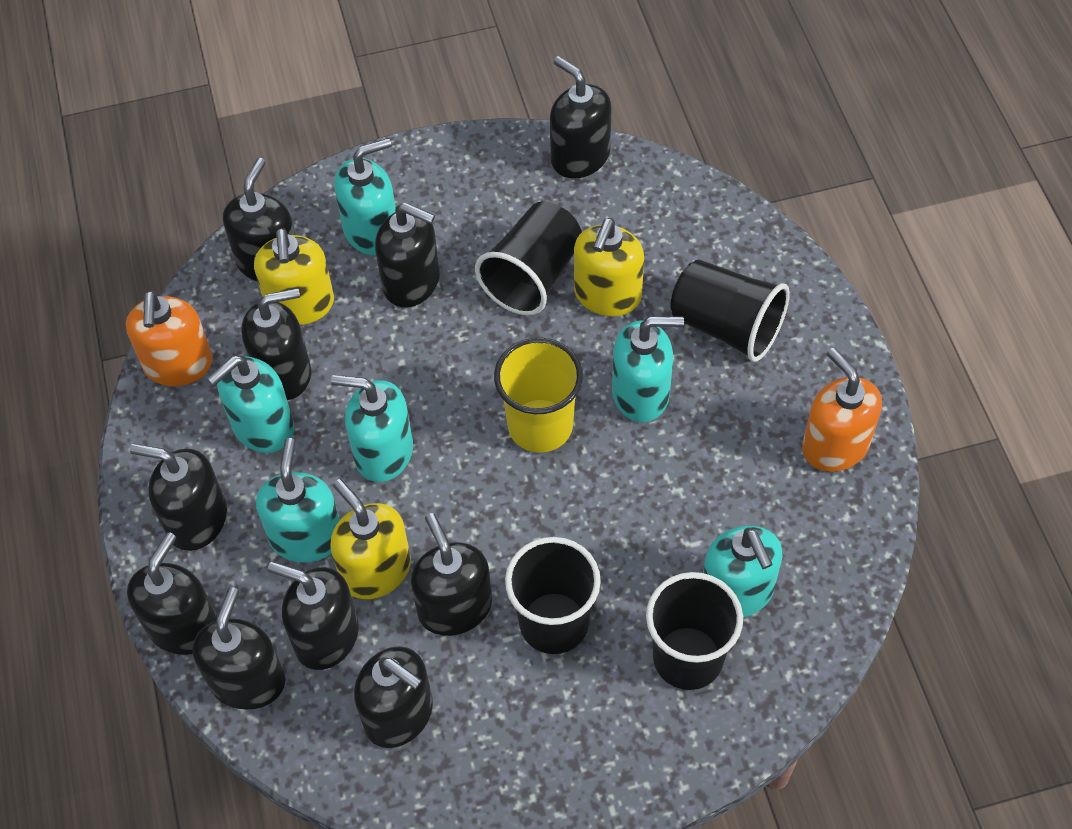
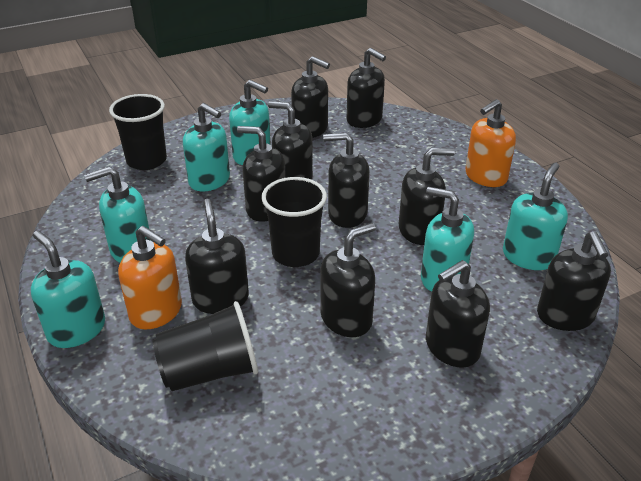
black cup: 4 -> 3
yellow cup: 1 -> 0
yellow soap dispenser: 3 -> 0

